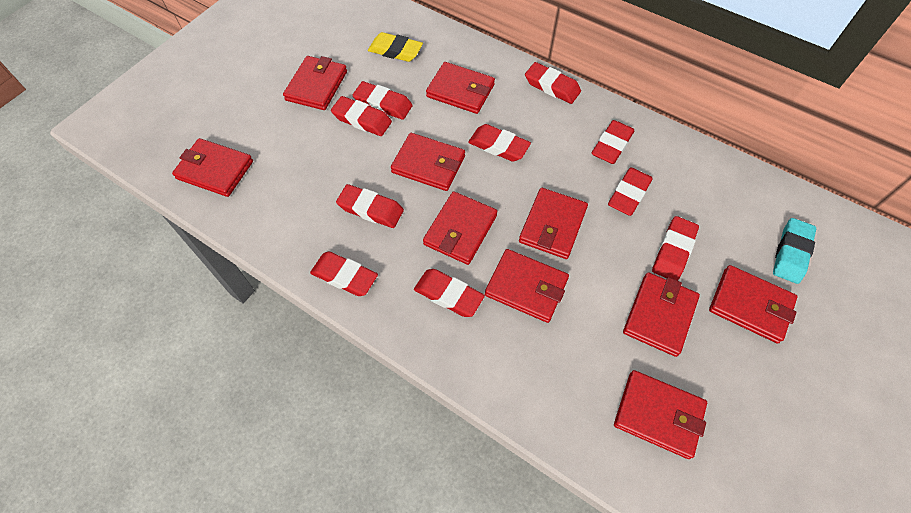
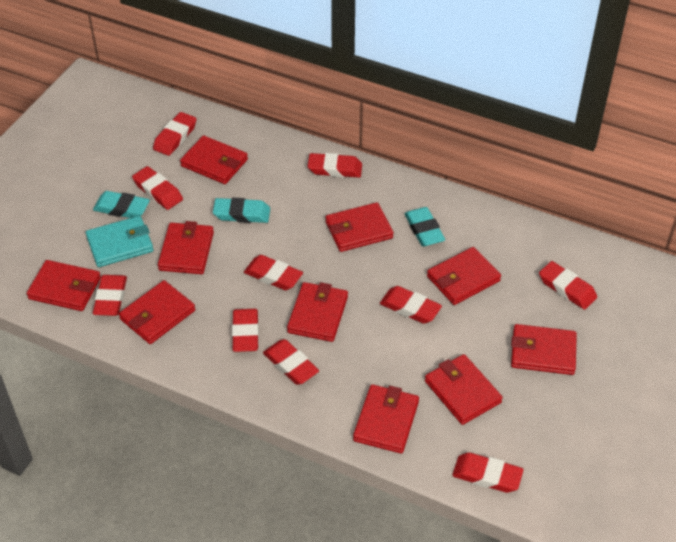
turquoise eraser: 1 -> 3
turquoise wallet: 0 -> 1
yellow eraser: 1 -> 0

